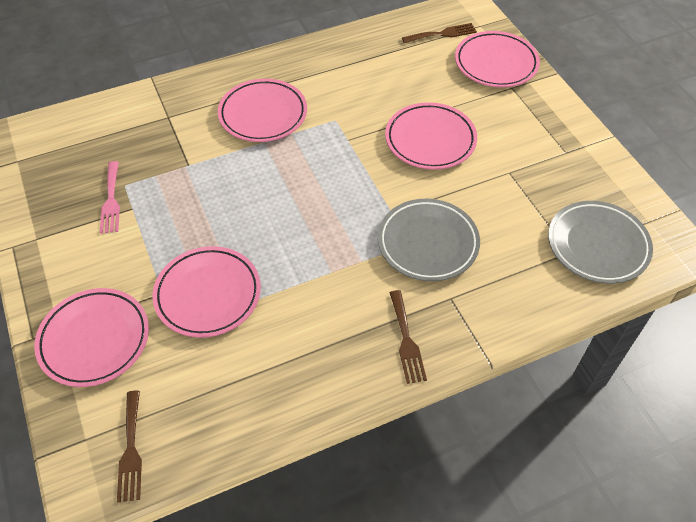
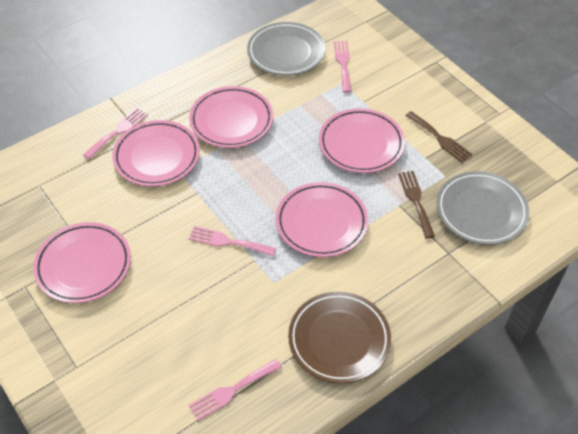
brown fork: 3 -> 2
brown plate: 0 -> 1
pink fork: 1 -> 4

